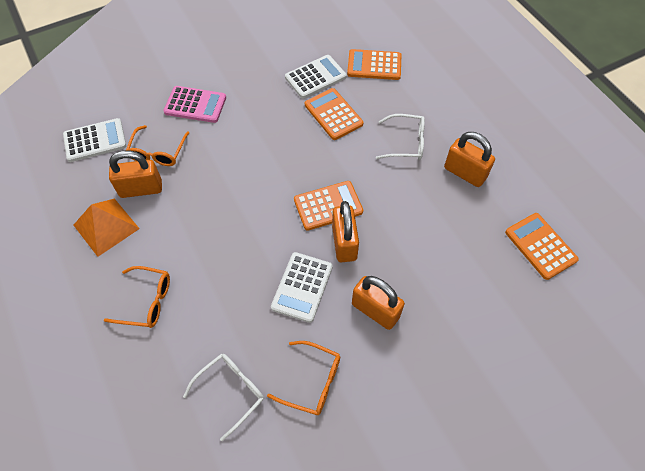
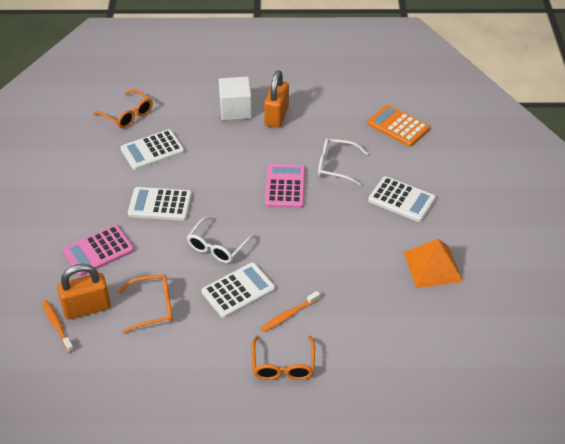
orange calculator: 4 -> 1
orange padlock: 4 -> 2
orange toothbrush: 0 -> 2
pink calculator: 1 -> 2
white calculator: 3 -> 4
white cube: 0 -> 1

